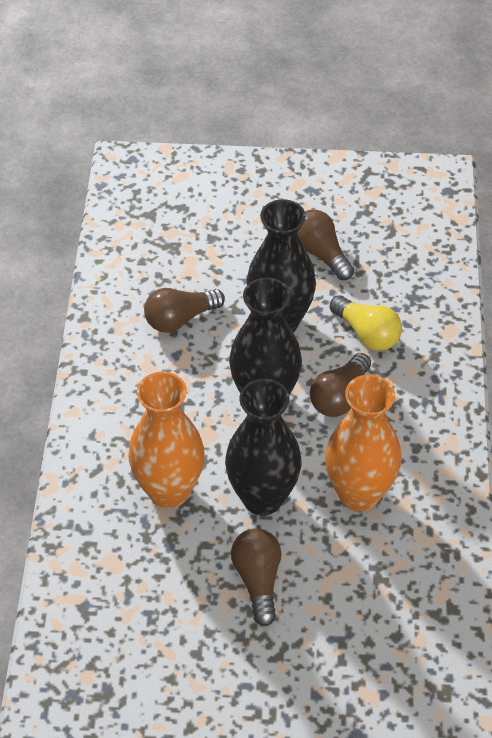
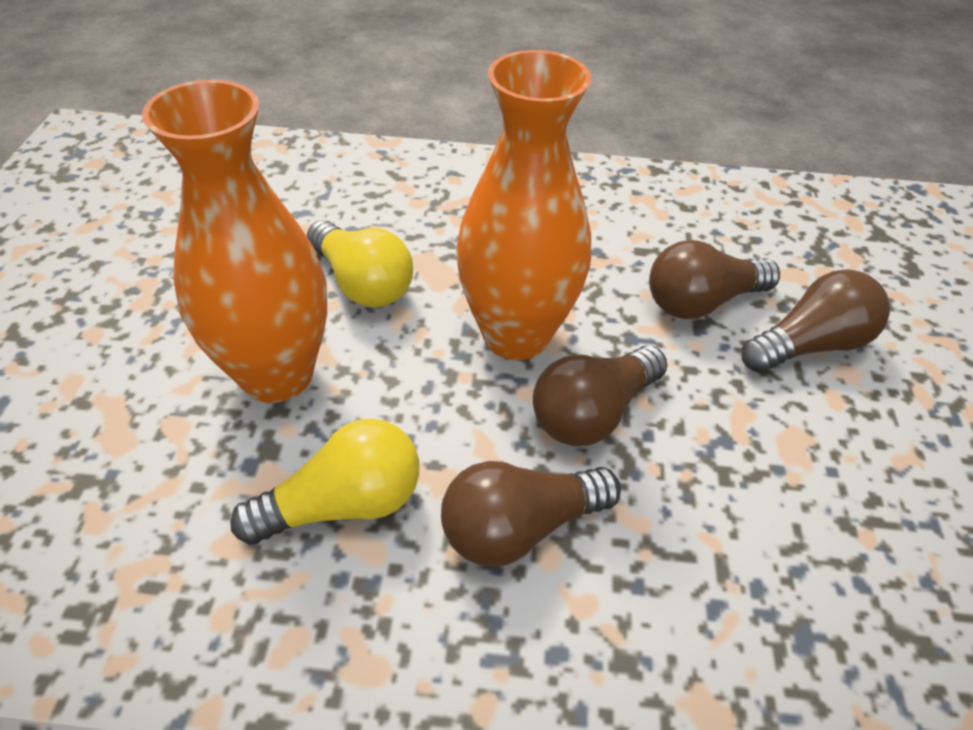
black vase: 3 -> 0
yellow light bulb: 1 -> 2

